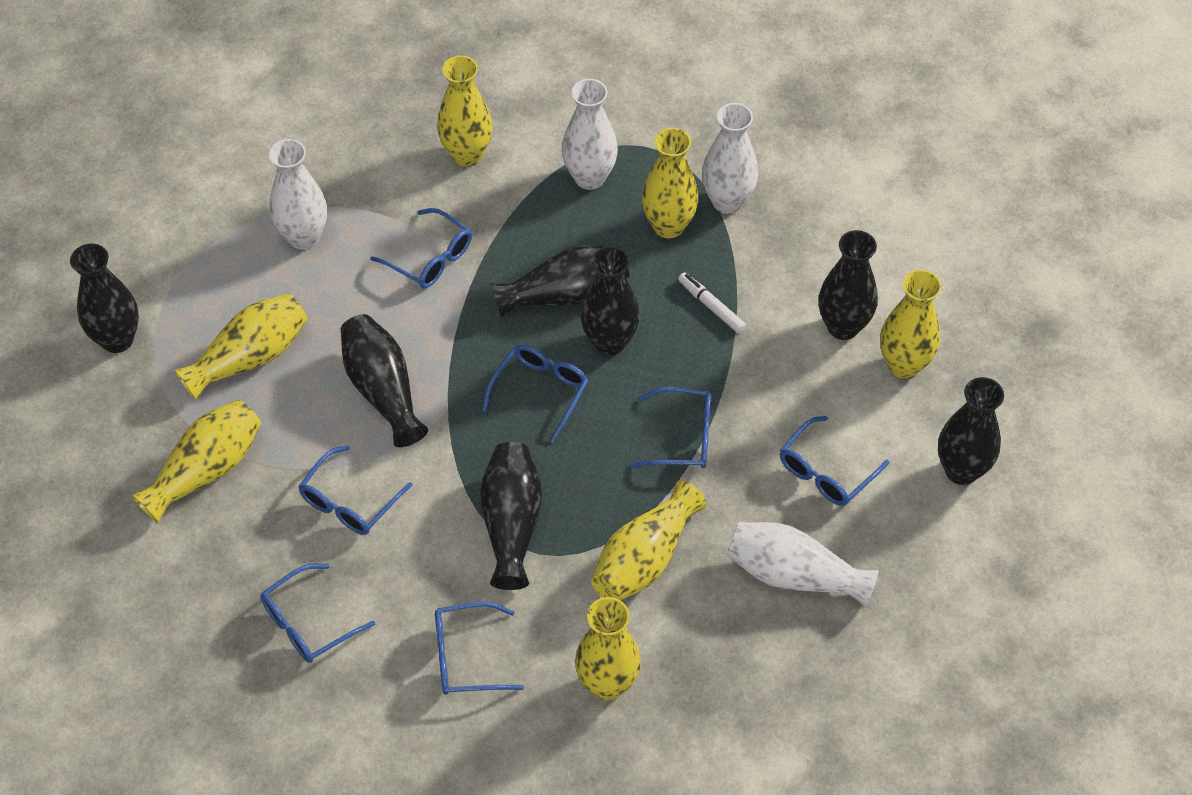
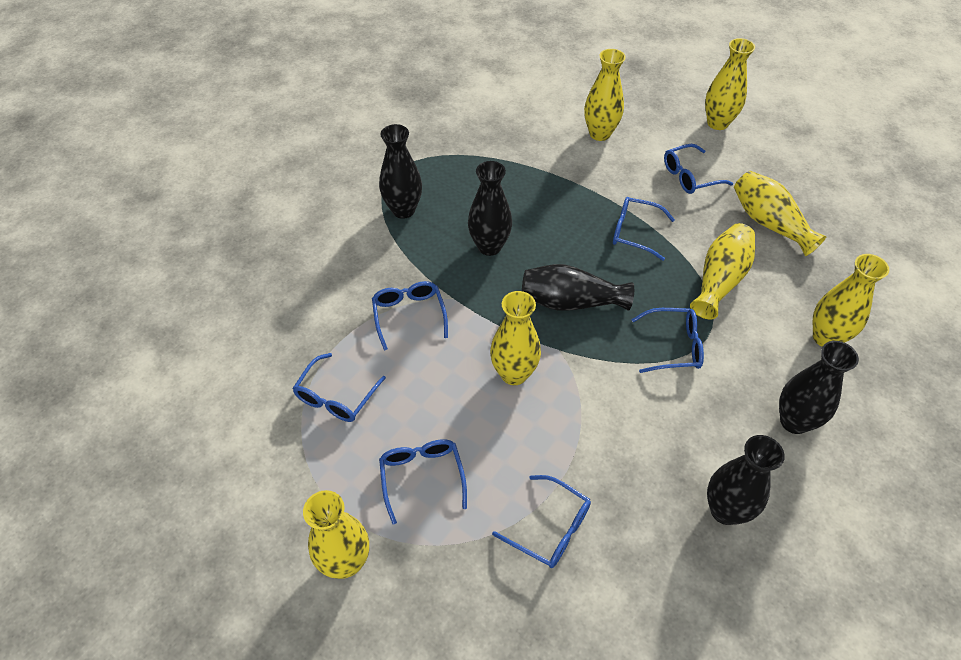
black vase: 7 -> 5
white marker: 1 -> 0
white vase: 4 -> 0

